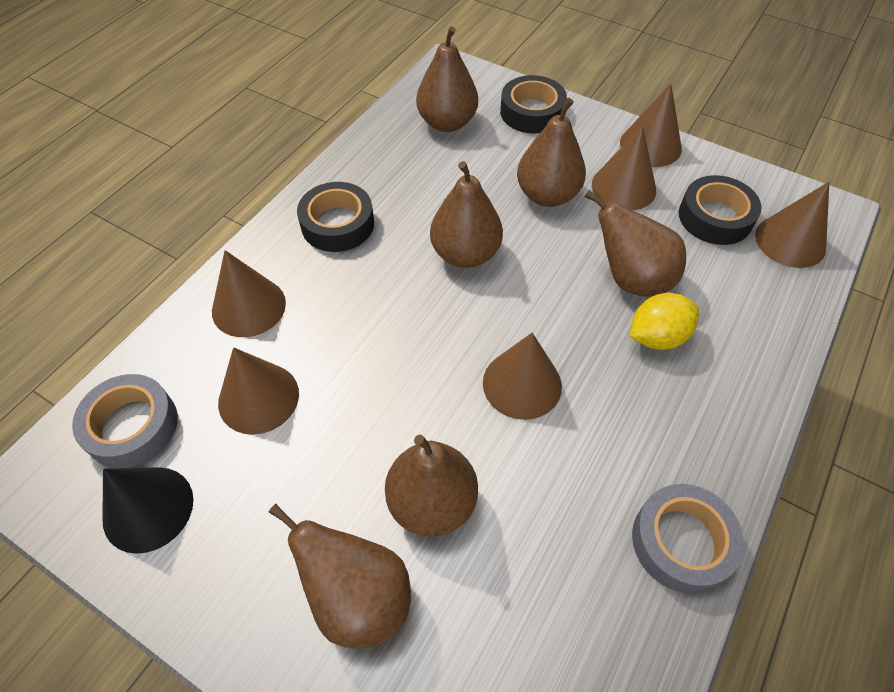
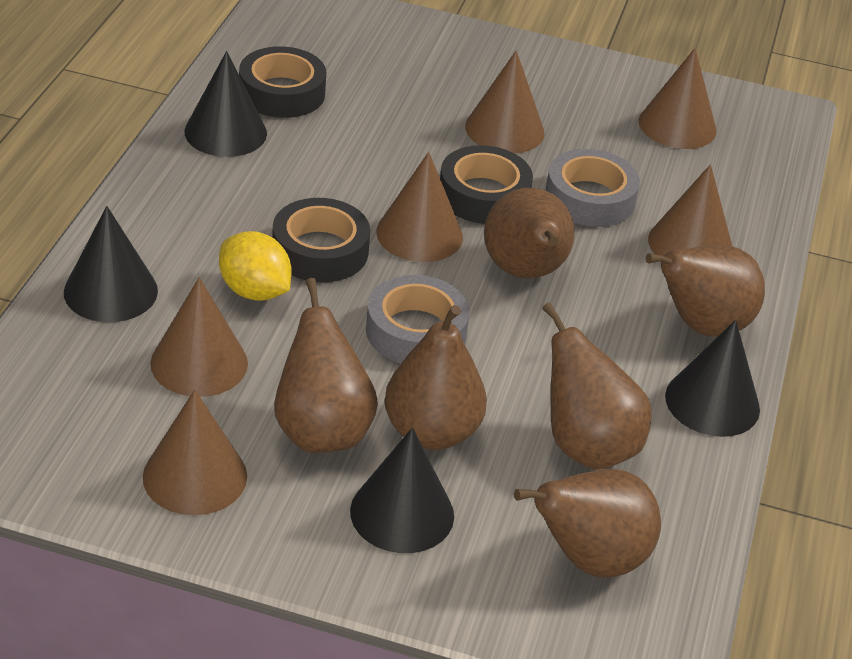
black cone: 1 -> 4

